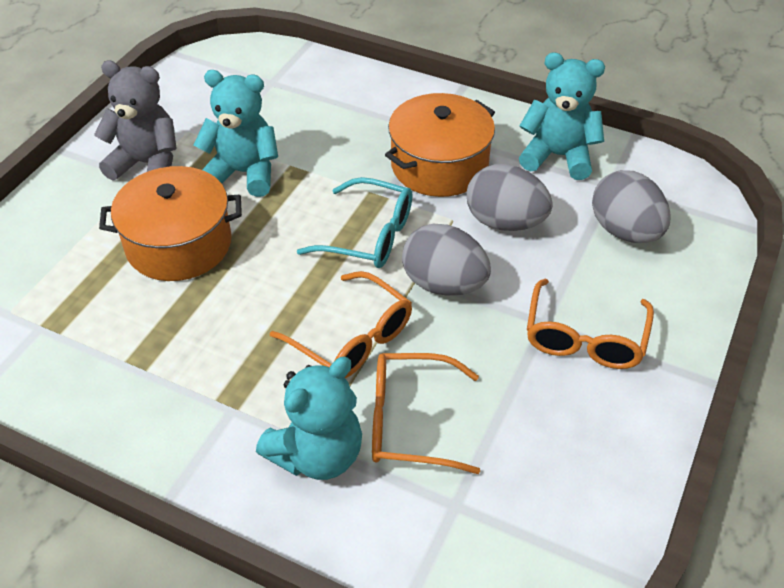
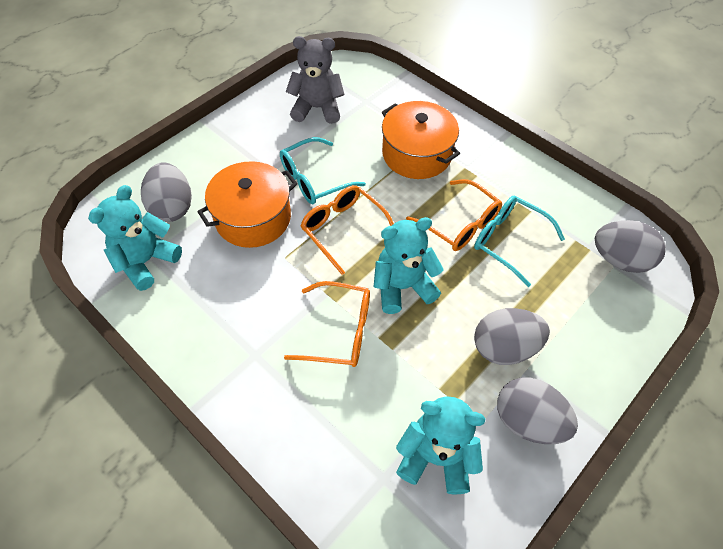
grey egg: 3 -> 4
turquoise glasses: 1 -> 2

